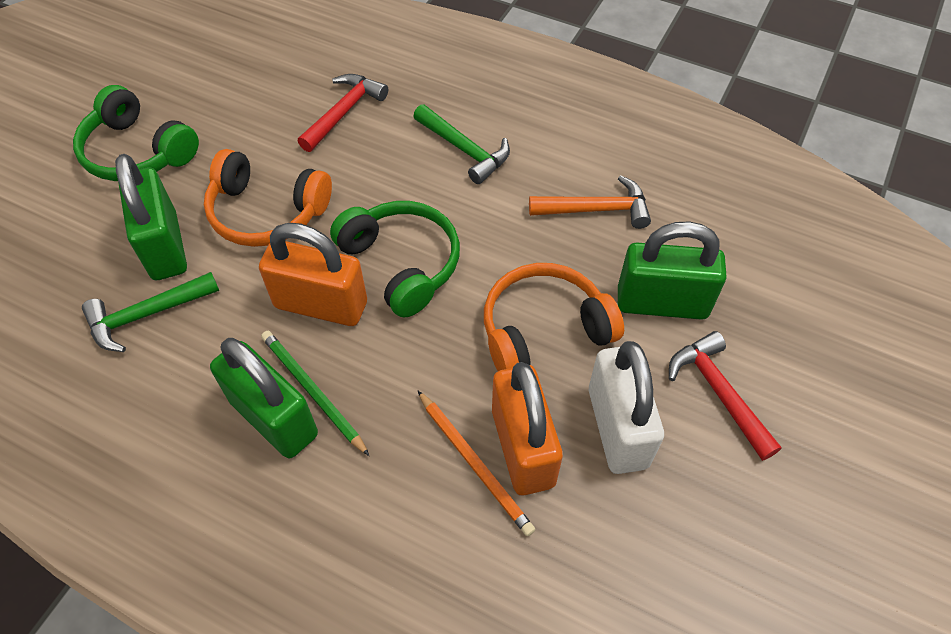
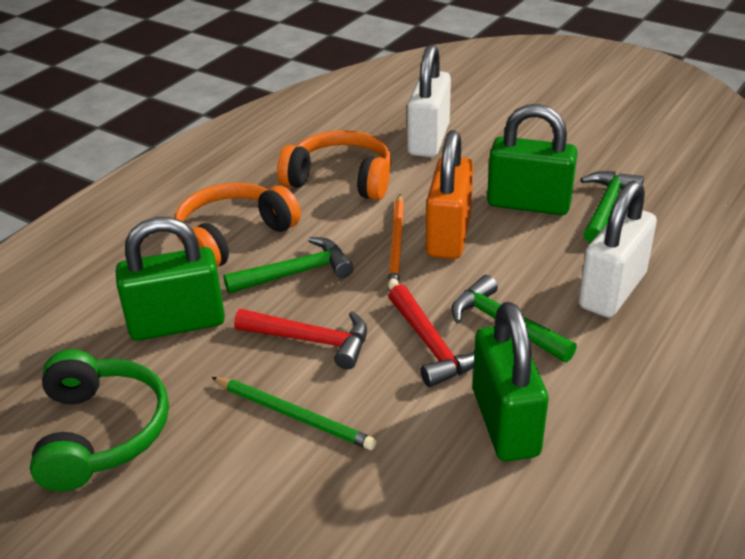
green hammer: 2 -> 3
green headphones: 2 -> 1
orange hammer: 1 -> 0
orange padlock: 2 -> 1
white padlock: 1 -> 2

